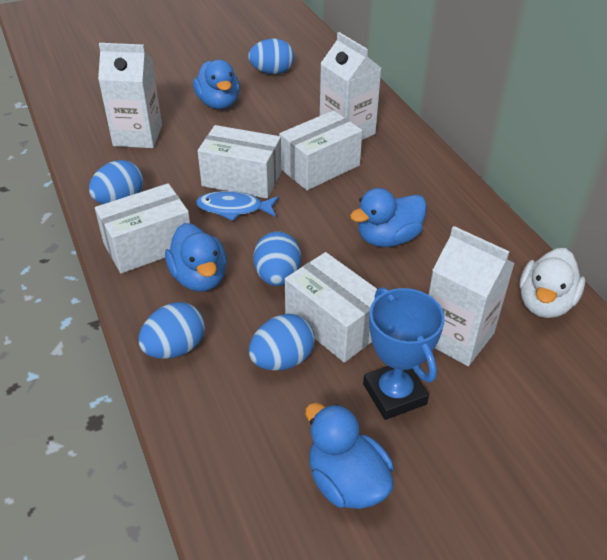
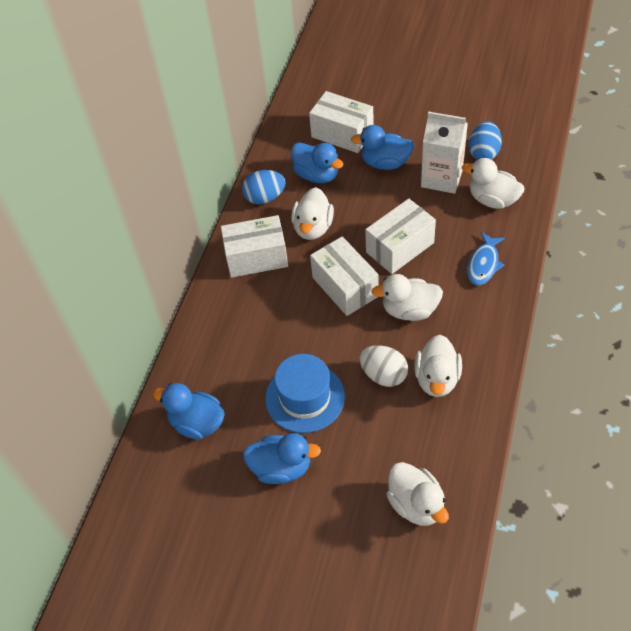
blue egg: 5 -> 2
blue hat: 0 -> 1
blue trophy: 1 -> 0
white carton: 3 -> 1
white duck: 1 -> 5
white egg: 0 -> 1

